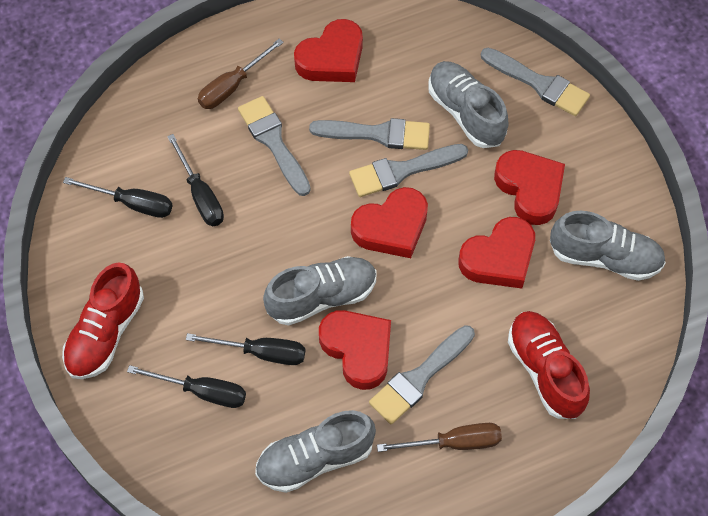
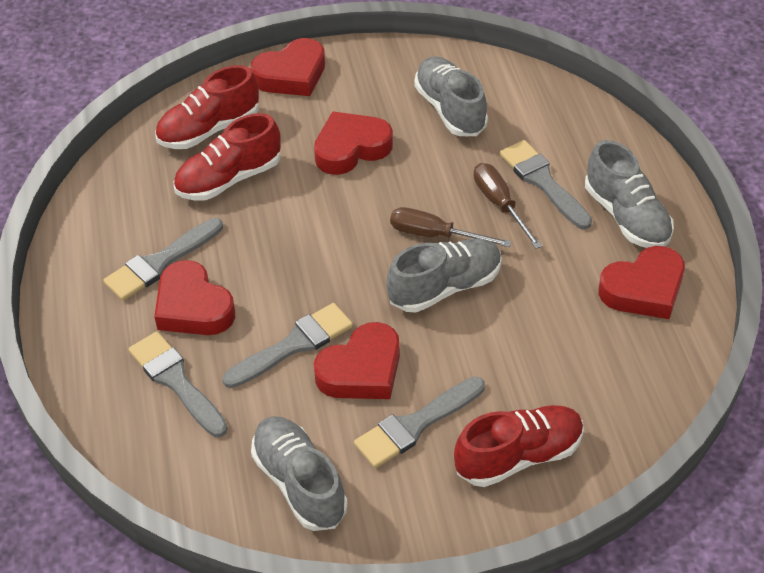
black screwdriver: 4 -> 0
red shoe: 2 -> 3

